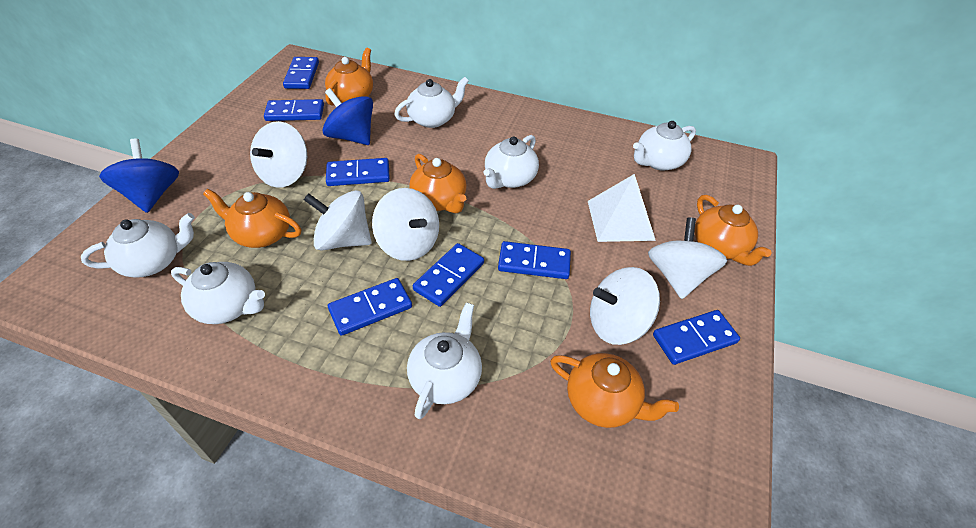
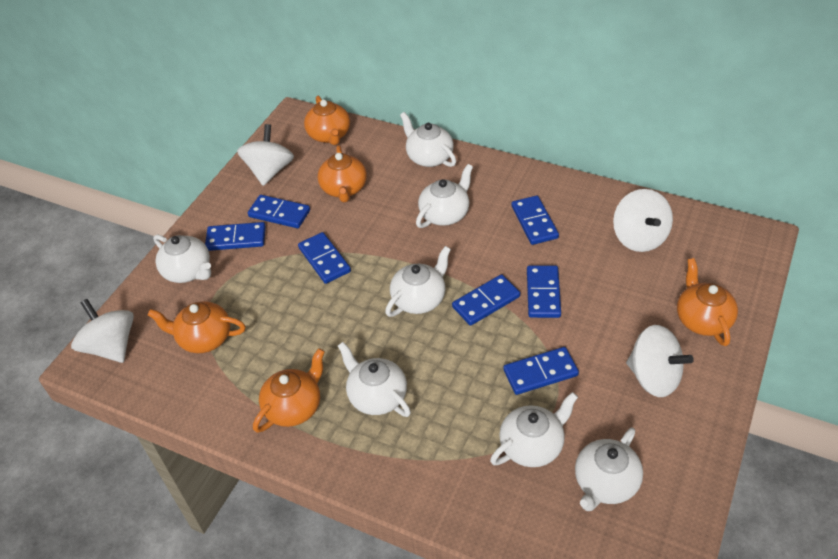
blue spinning top: 2 -> 0
white pyramid: 1 -> 0
white spinning top: 5 -> 4
white teapot: 6 -> 7

